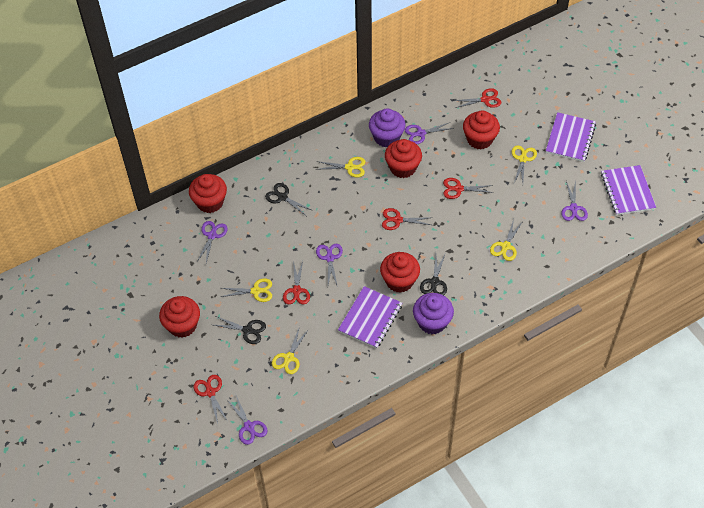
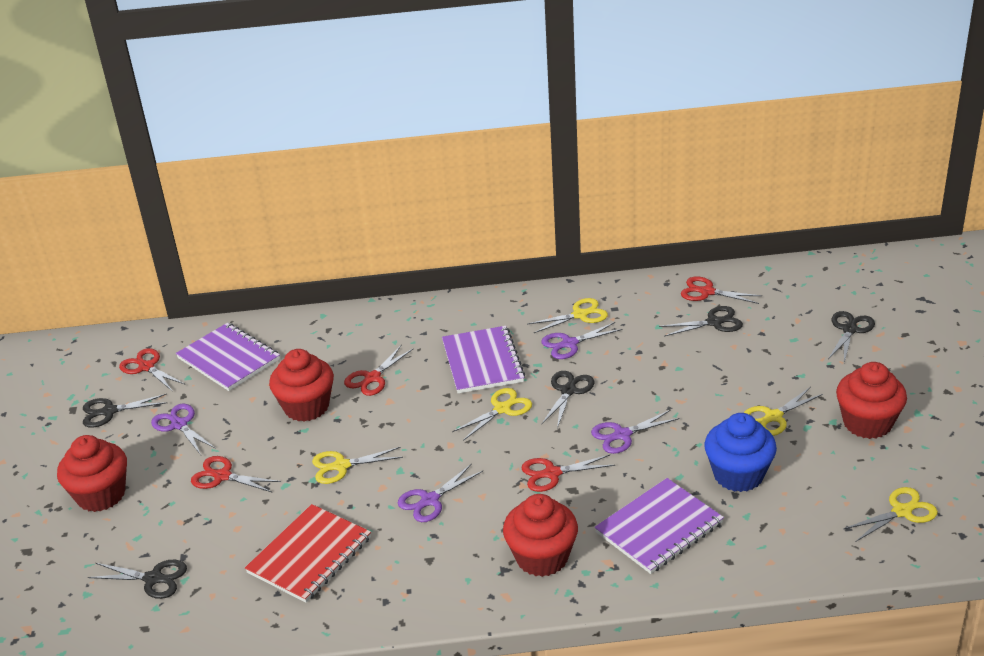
black scissors: 3 -> 5
blue cupcake: 0 -> 1
purple cupcake: 2 -> 0
purple scissors: 5 -> 4
red cupcake: 5 -> 4
red notebook: 0 -> 1

